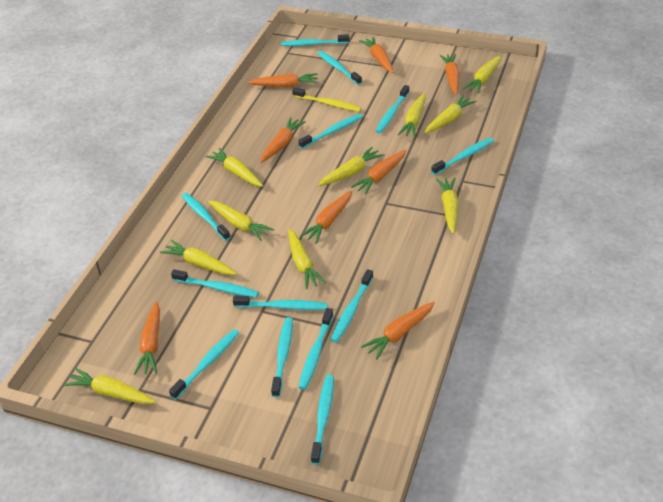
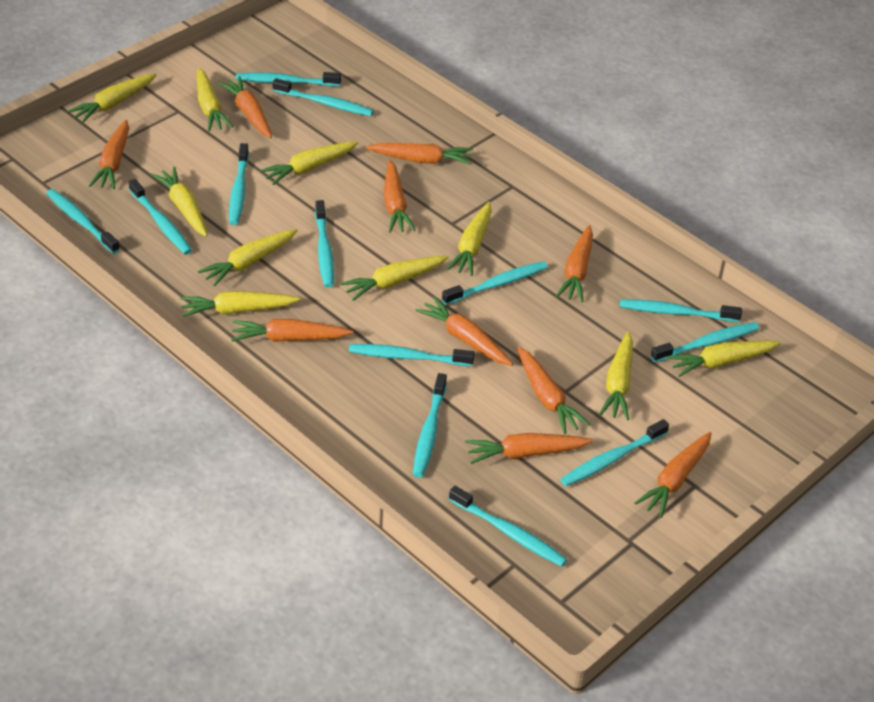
orange carrot: 8 -> 10
yellow toothbrush: 1 -> 0

